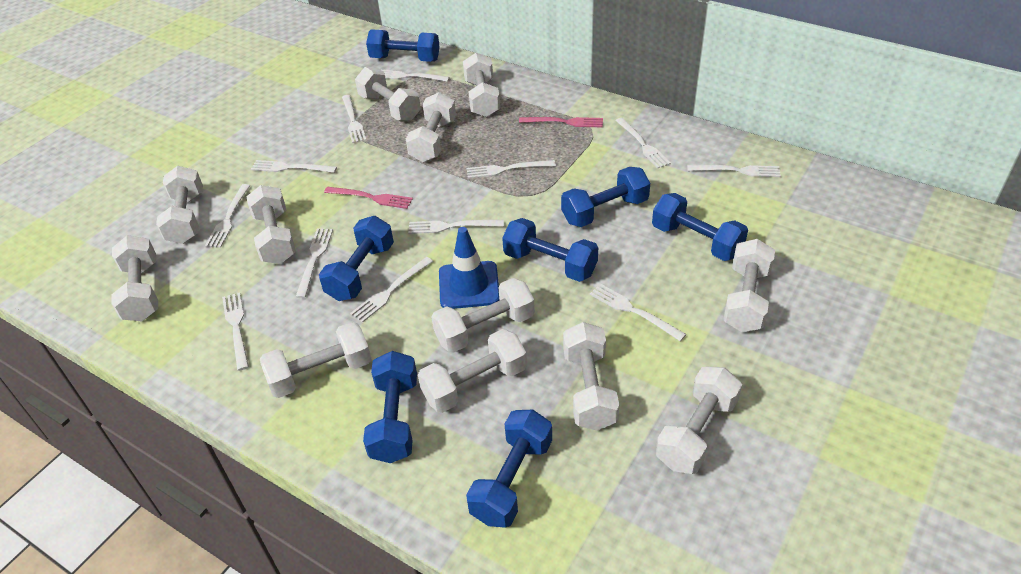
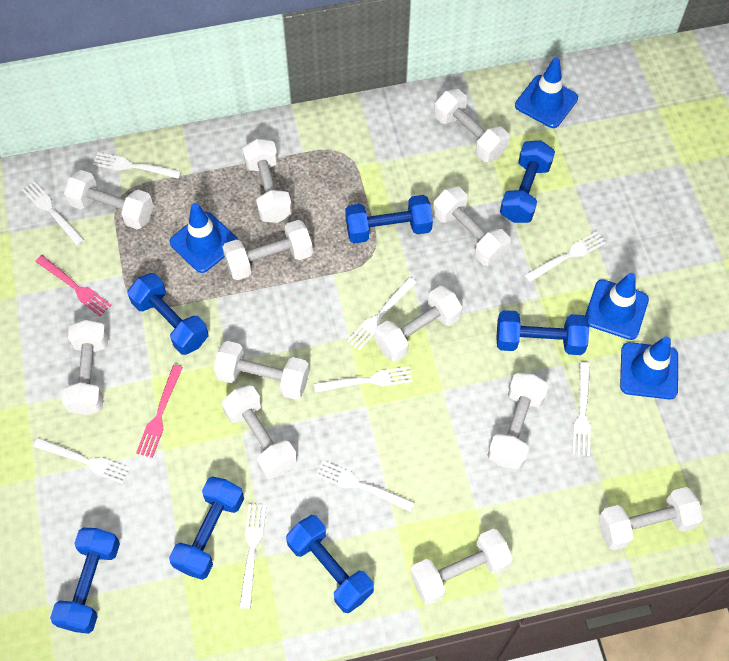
blue traffic cone: 1 -> 4
white fork: 12 -> 9

